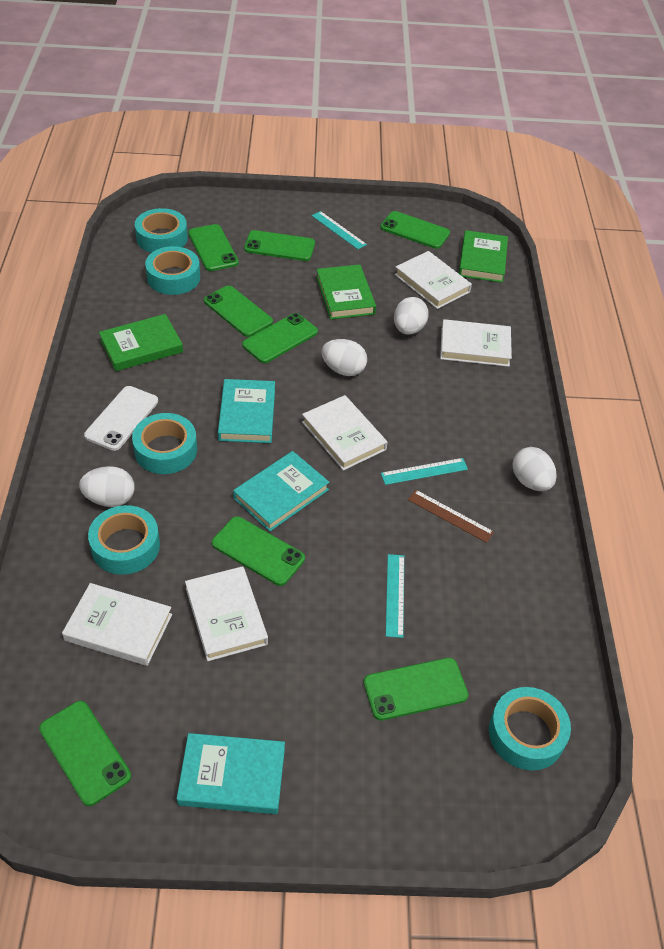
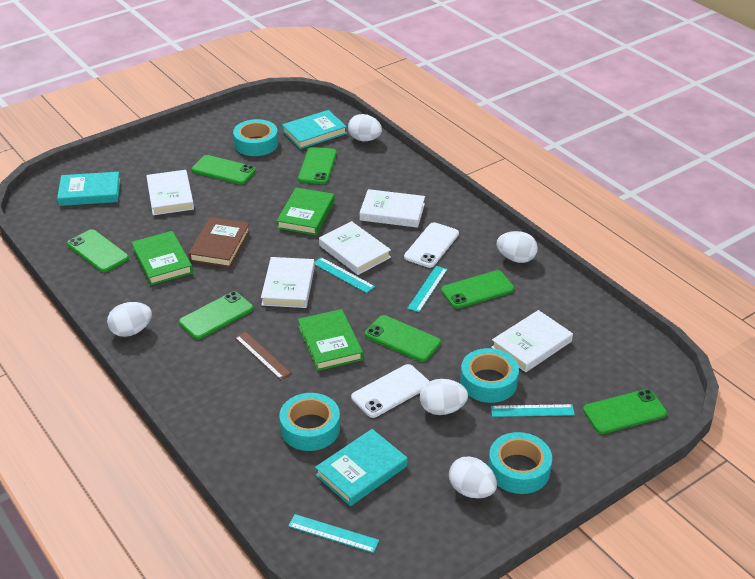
brown book: 0 -> 1
green phone: 8 -> 7
turquoise ruler: 3 -> 4
turquoise tape: 5 -> 4
white egg: 4 -> 5
white phone: 1 -> 2

